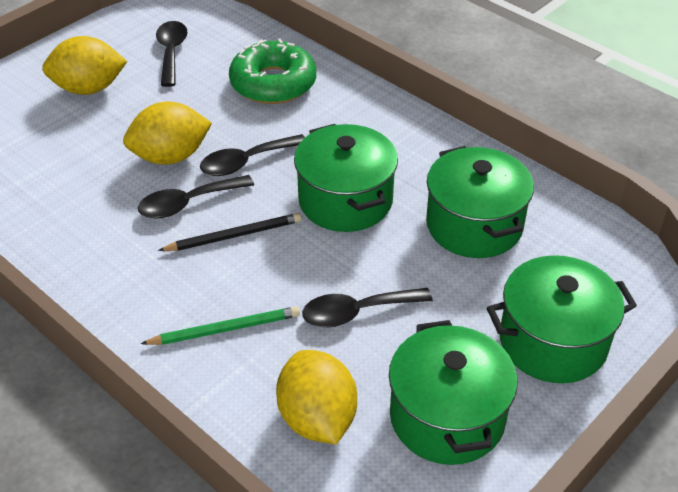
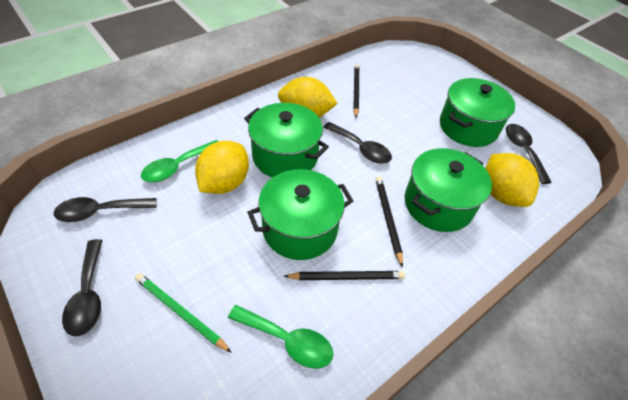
black pencil: 1 -> 3
green donut: 1 -> 0
green spoon: 0 -> 2

